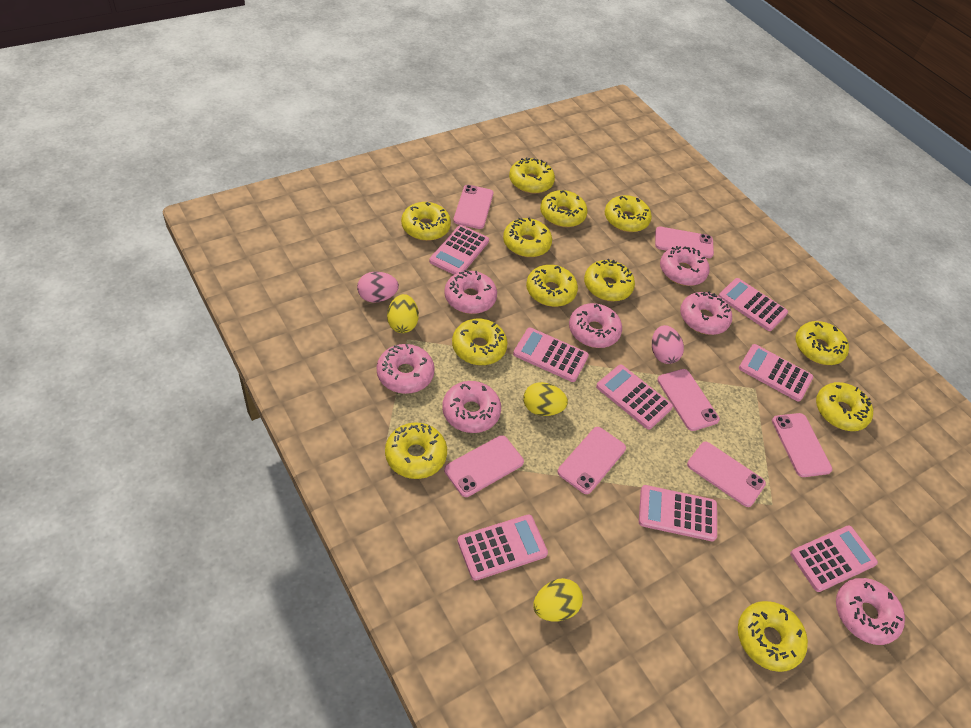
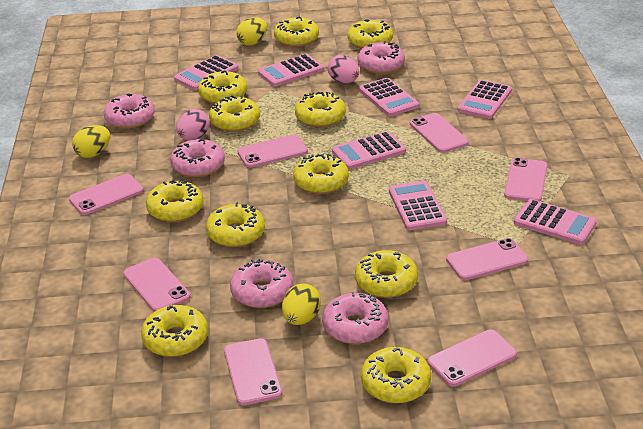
pink calculator: 8 -> 7
pink donut: 7 -> 5
pink phone: 7 -> 8
yellow donut: 12 -> 11

